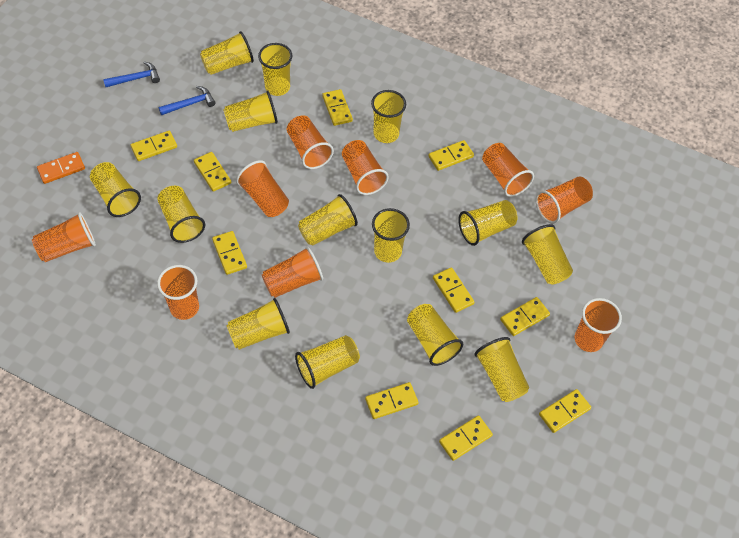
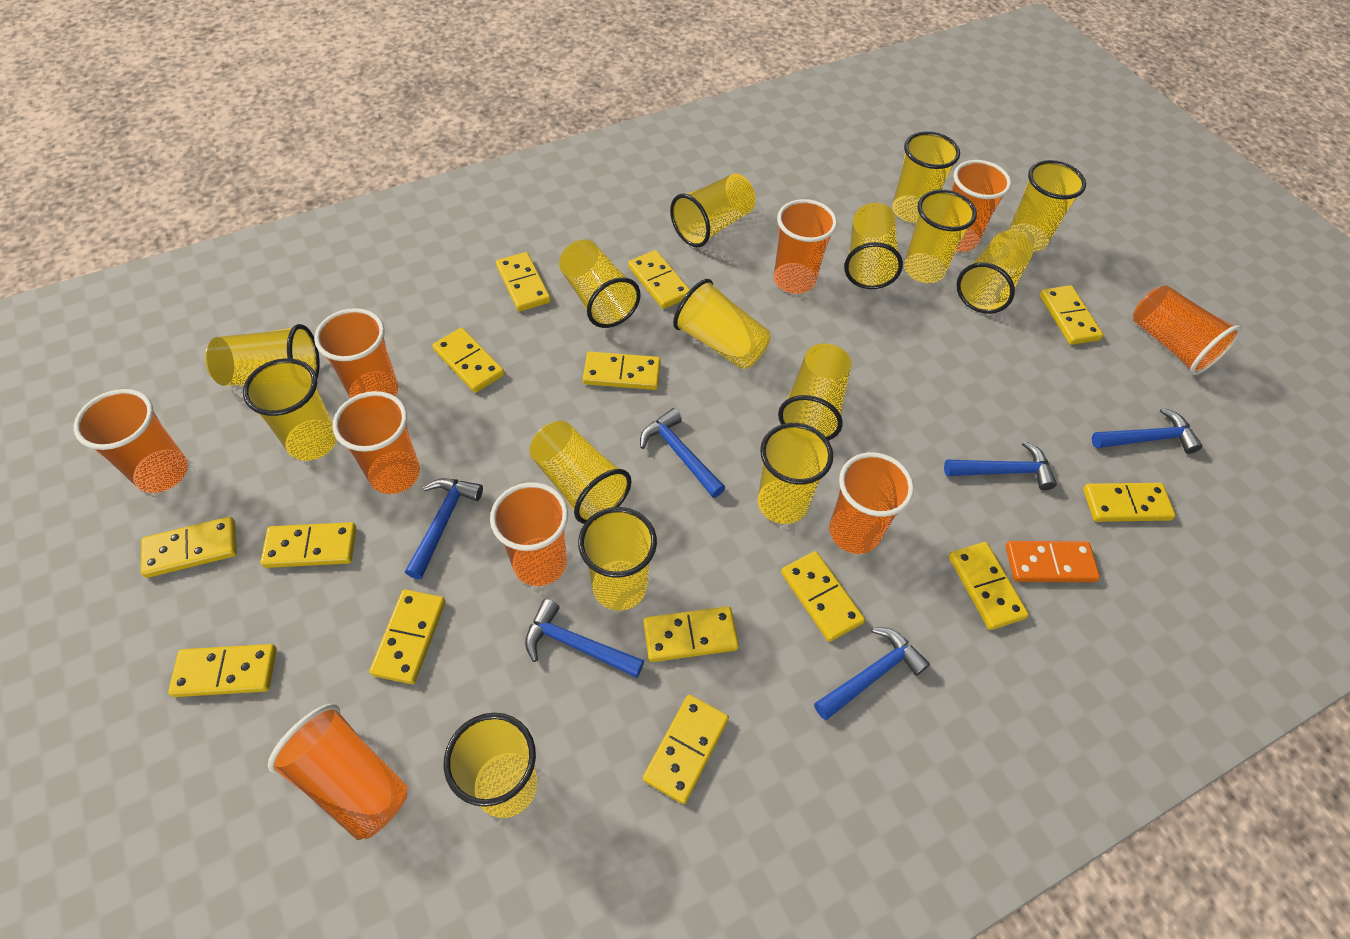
blue hammer: 2 -> 6
yellow cup: 14 -> 15
yellow domino: 10 -> 14

